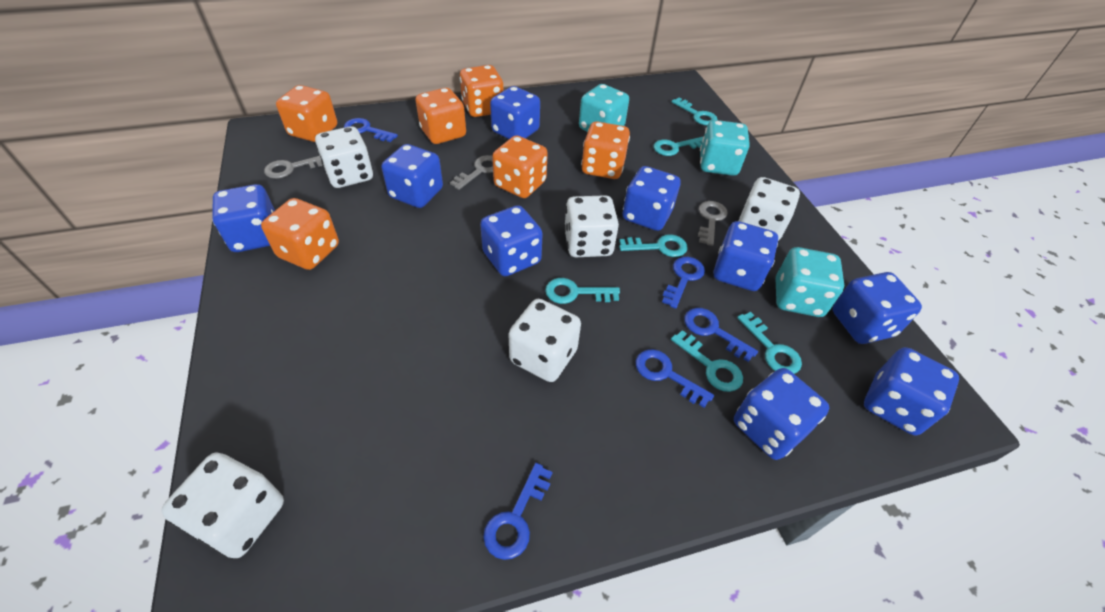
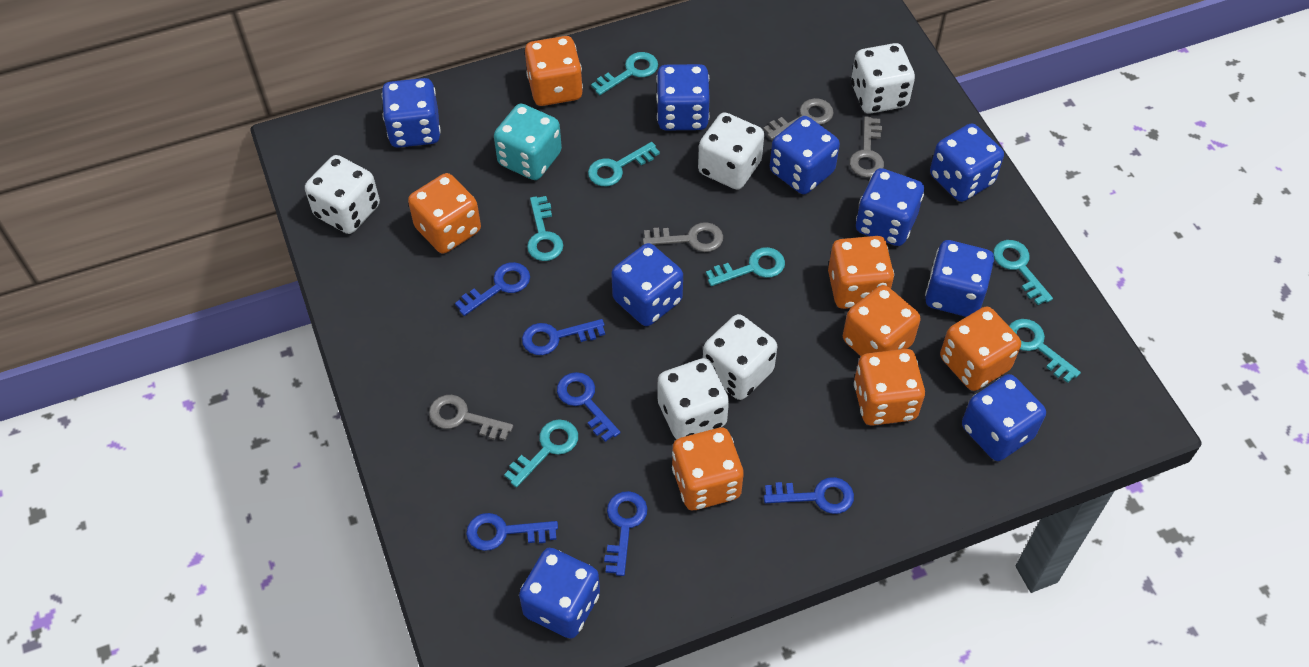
blue key: 5 -> 6
grey key: 3 -> 4
orange dice: 6 -> 7
turquoise dice: 3 -> 1
turquoise key: 6 -> 7

